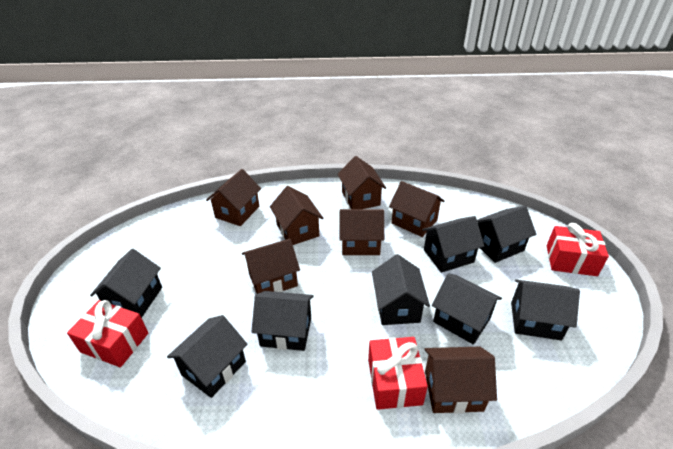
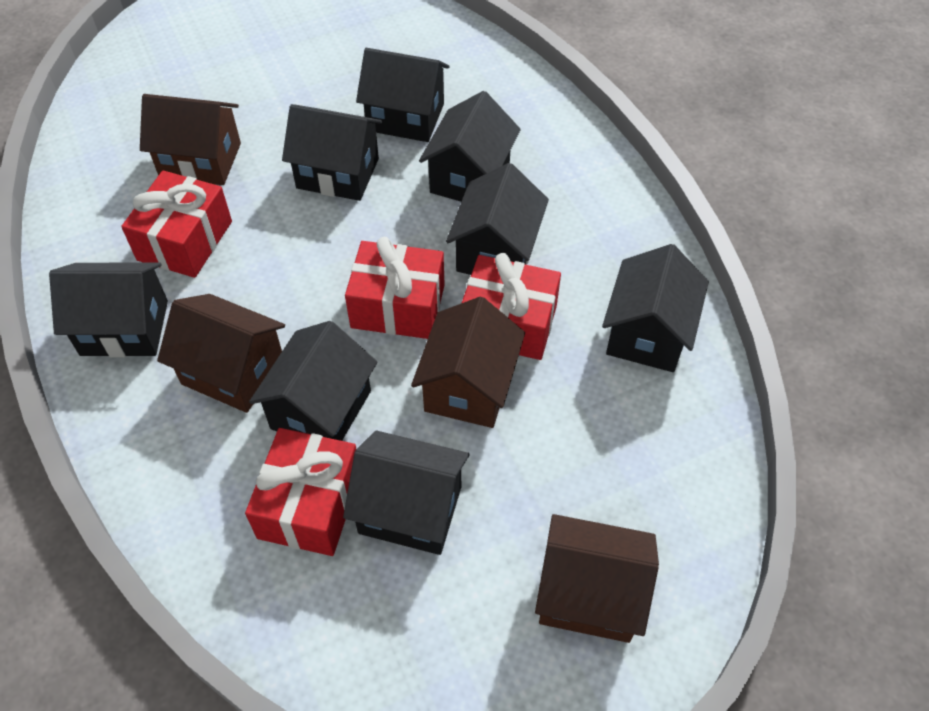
brown house: 7 -> 4
red gift: 3 -> 4

